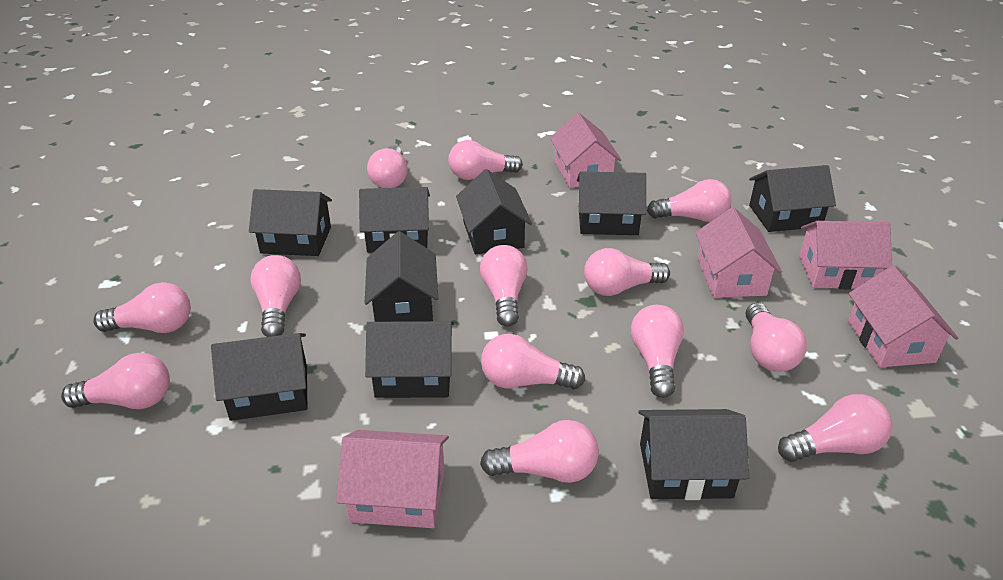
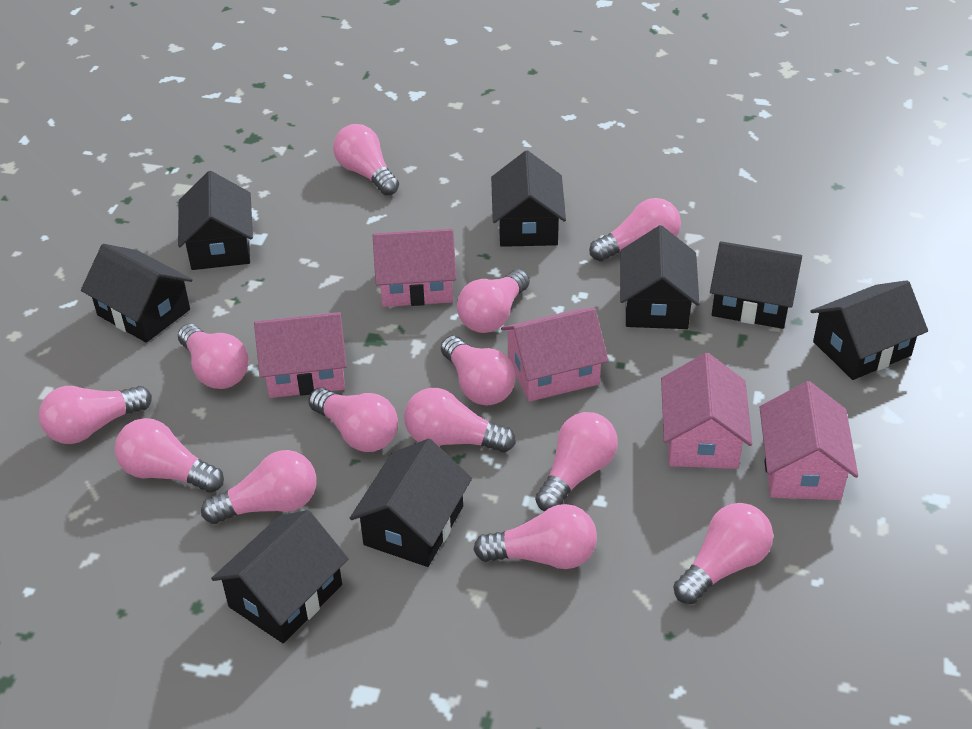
black house: 9 -> 8

